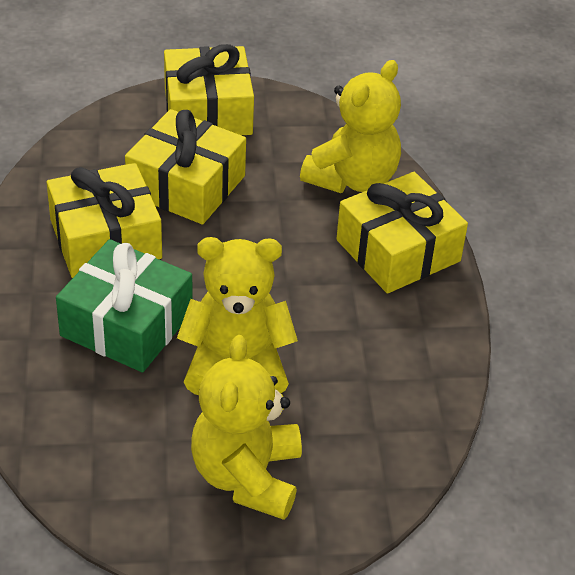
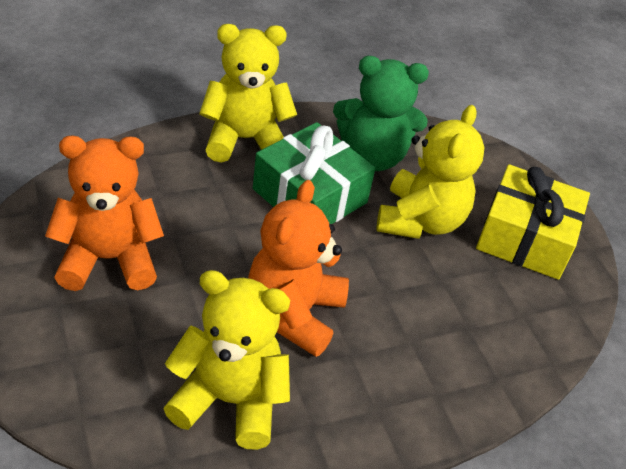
green teddy bear: 0 -> 1
orange teddy bear: 0 -> 2
yellow gift: 4 -> 1

